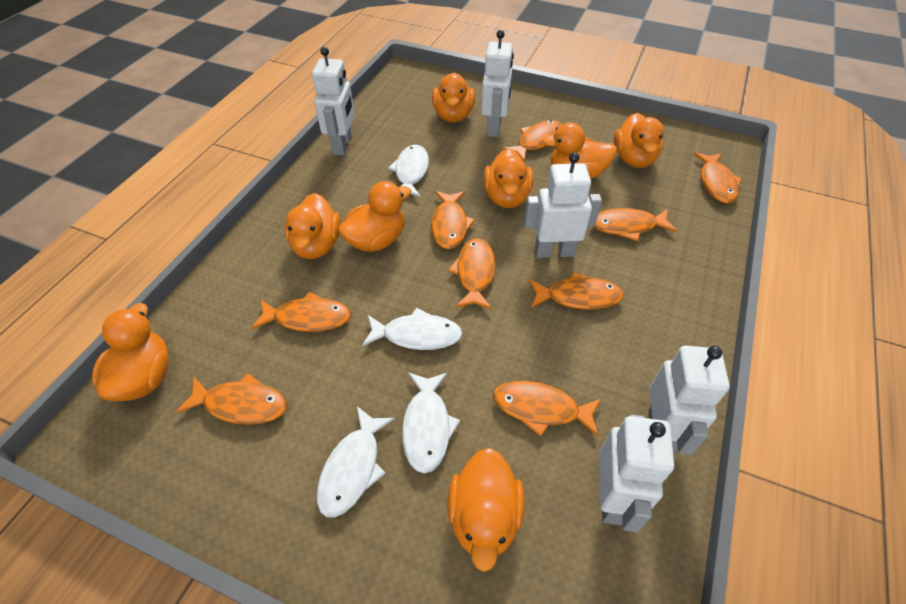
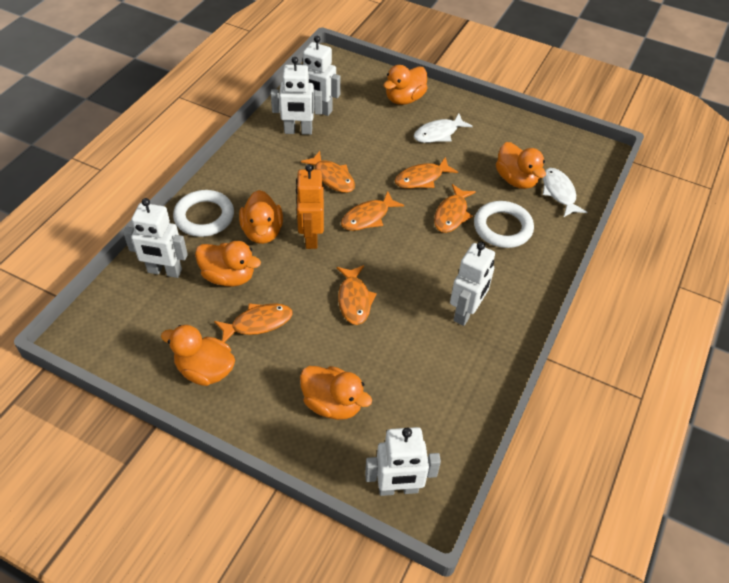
orange duck: 8 -> 6
orange fish: 9 -> 6
orange robot: 0 -> 1
white fish: 4 -> 2
white ring: 0 -> 2

